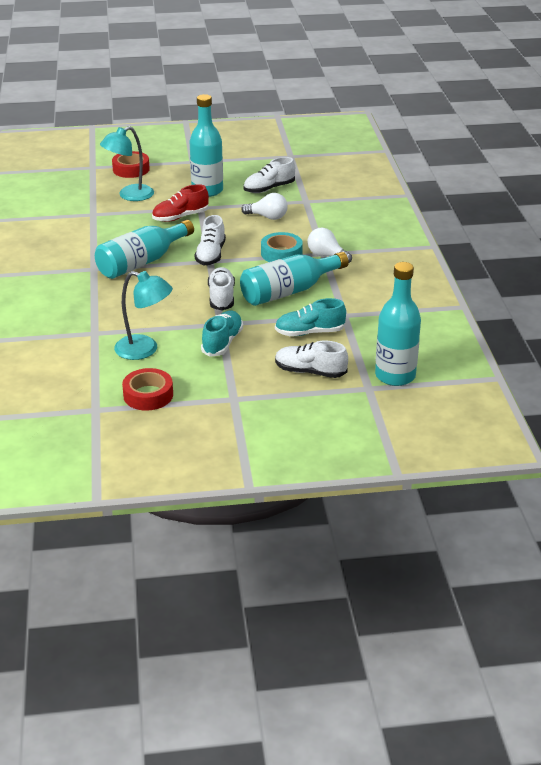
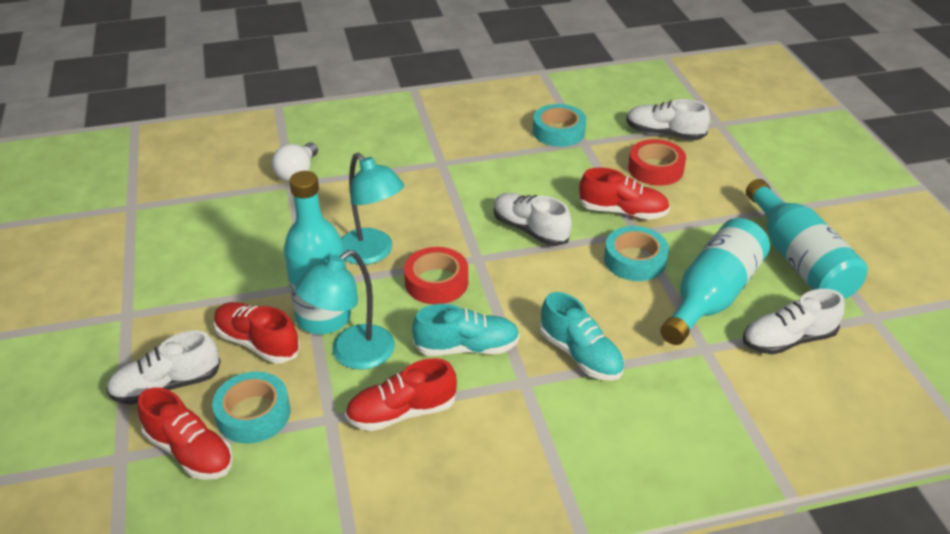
red shoe: 1 -> 4
turquoise bottle: 4 -> 3
turquoise tape: 1 -> 3
white light bulb: 2 -> 1

